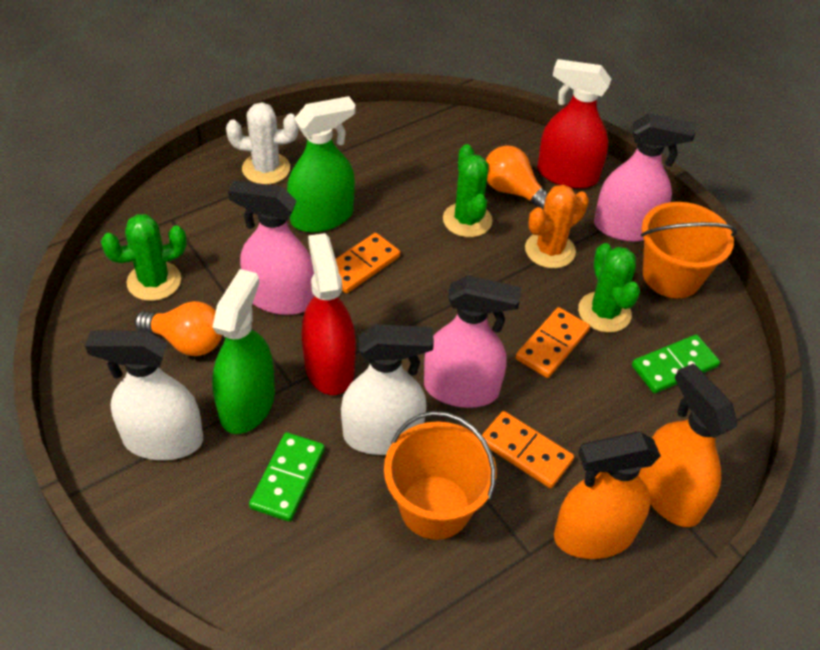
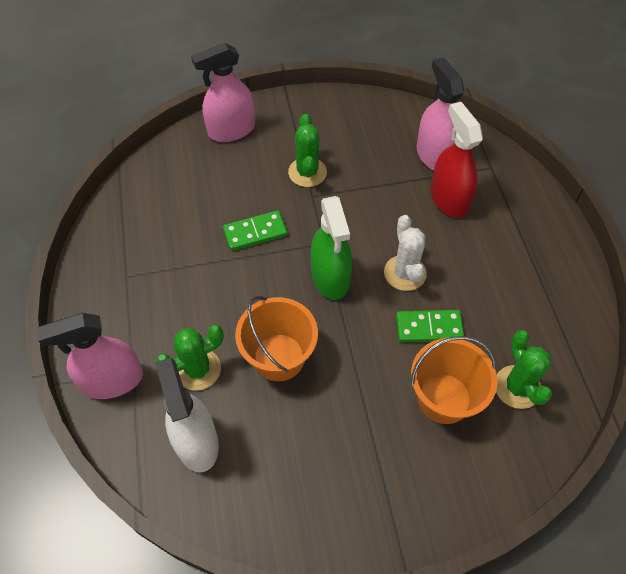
green spray bottle: 2 -> 1
orange cactus: 1 -> 0
orange domino: 3 -> 0
orange light bulb: 2 -> 0
orange spray bottle: 2 -> 0
red spray bottle: 2 -> 1
white spray bottle: 2 -> 1

